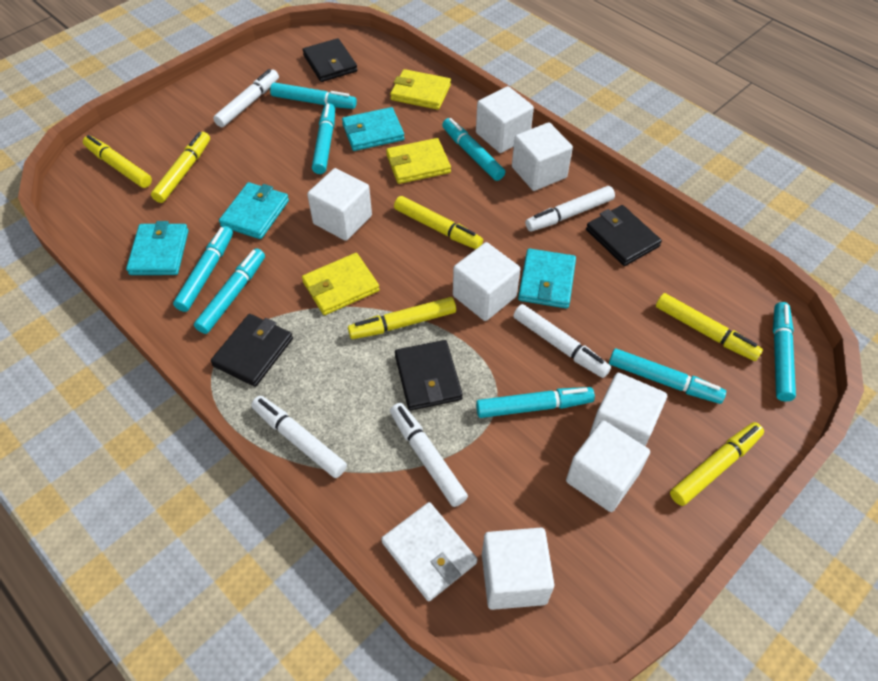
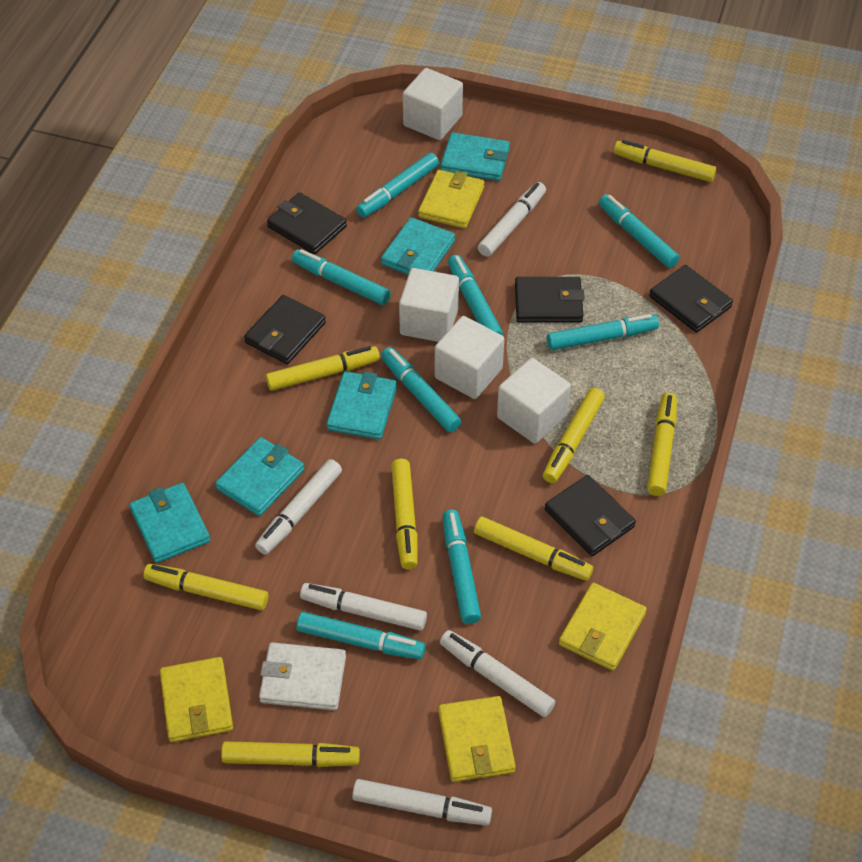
black wallet: 4 -> 5
turquoise wallet: 4 -> 5
white cube: 7 -> 4
yellow marker: 6 -> 8
yellow wallet: 3 -> 4

